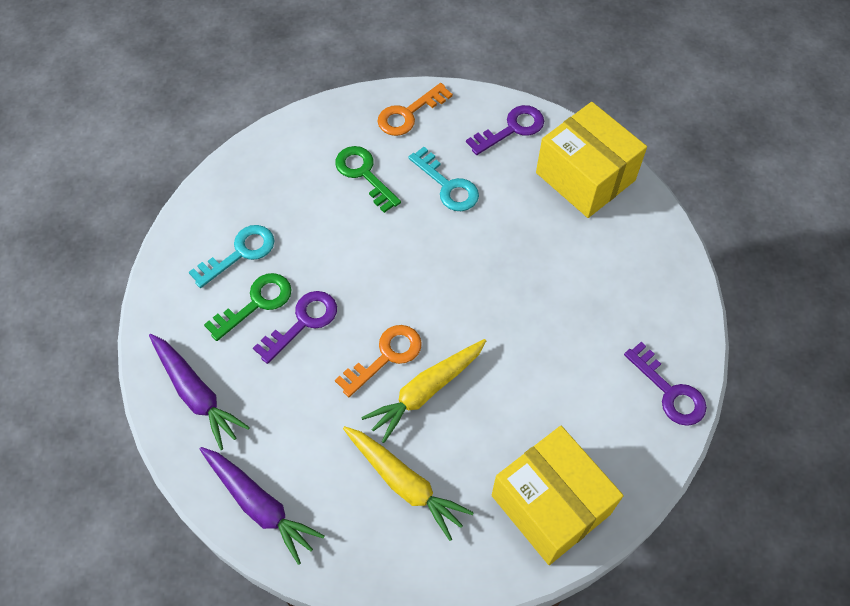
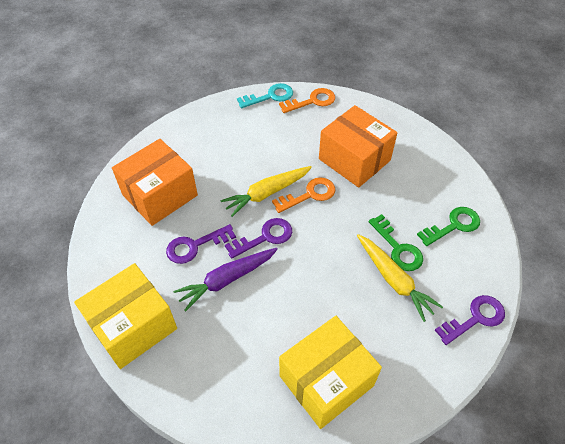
orange box: 0 -> 2
purple carrot: 2 -> 1
turquoise key: 2 -> 1

